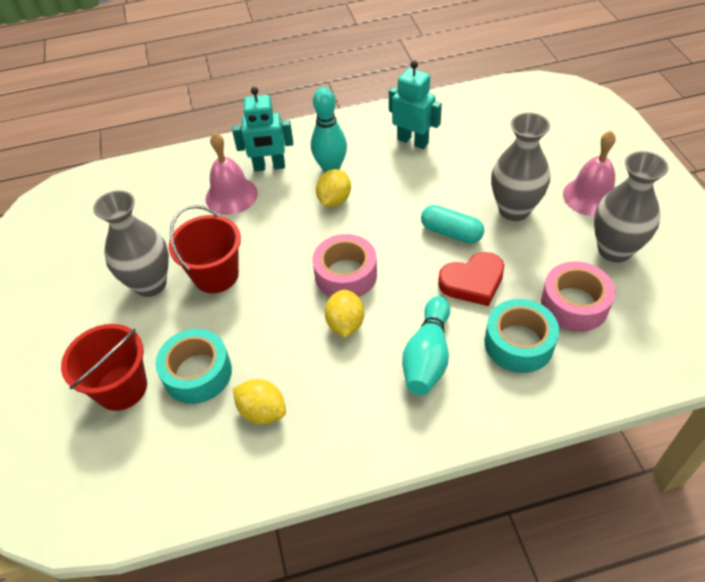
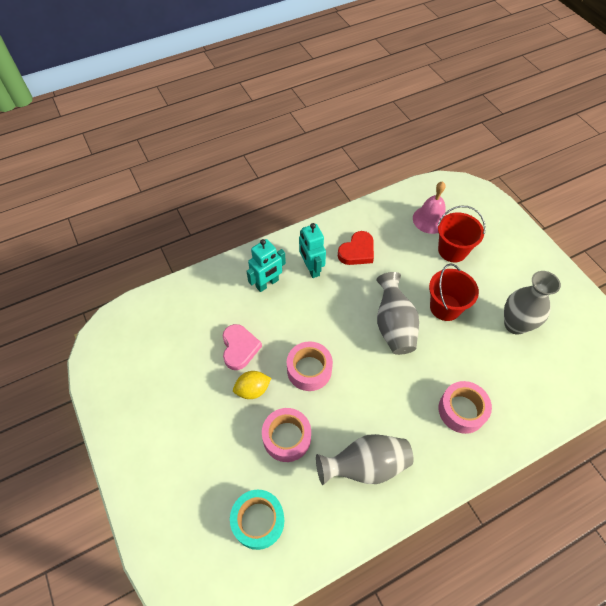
pink bell: 2 -> 1
pink heart: 0 -> 1
pink tape: 2 -> 3
turquoise bowling pin: 2 -> 0
turquoise capsule: 1 -> 0
turquoise tape: 2 -> 1
yellow lemon: 3 -> 1

